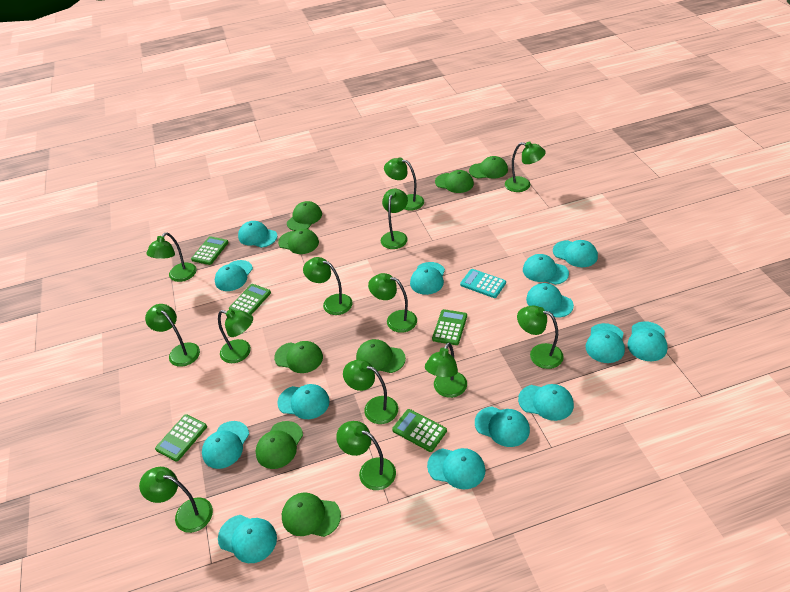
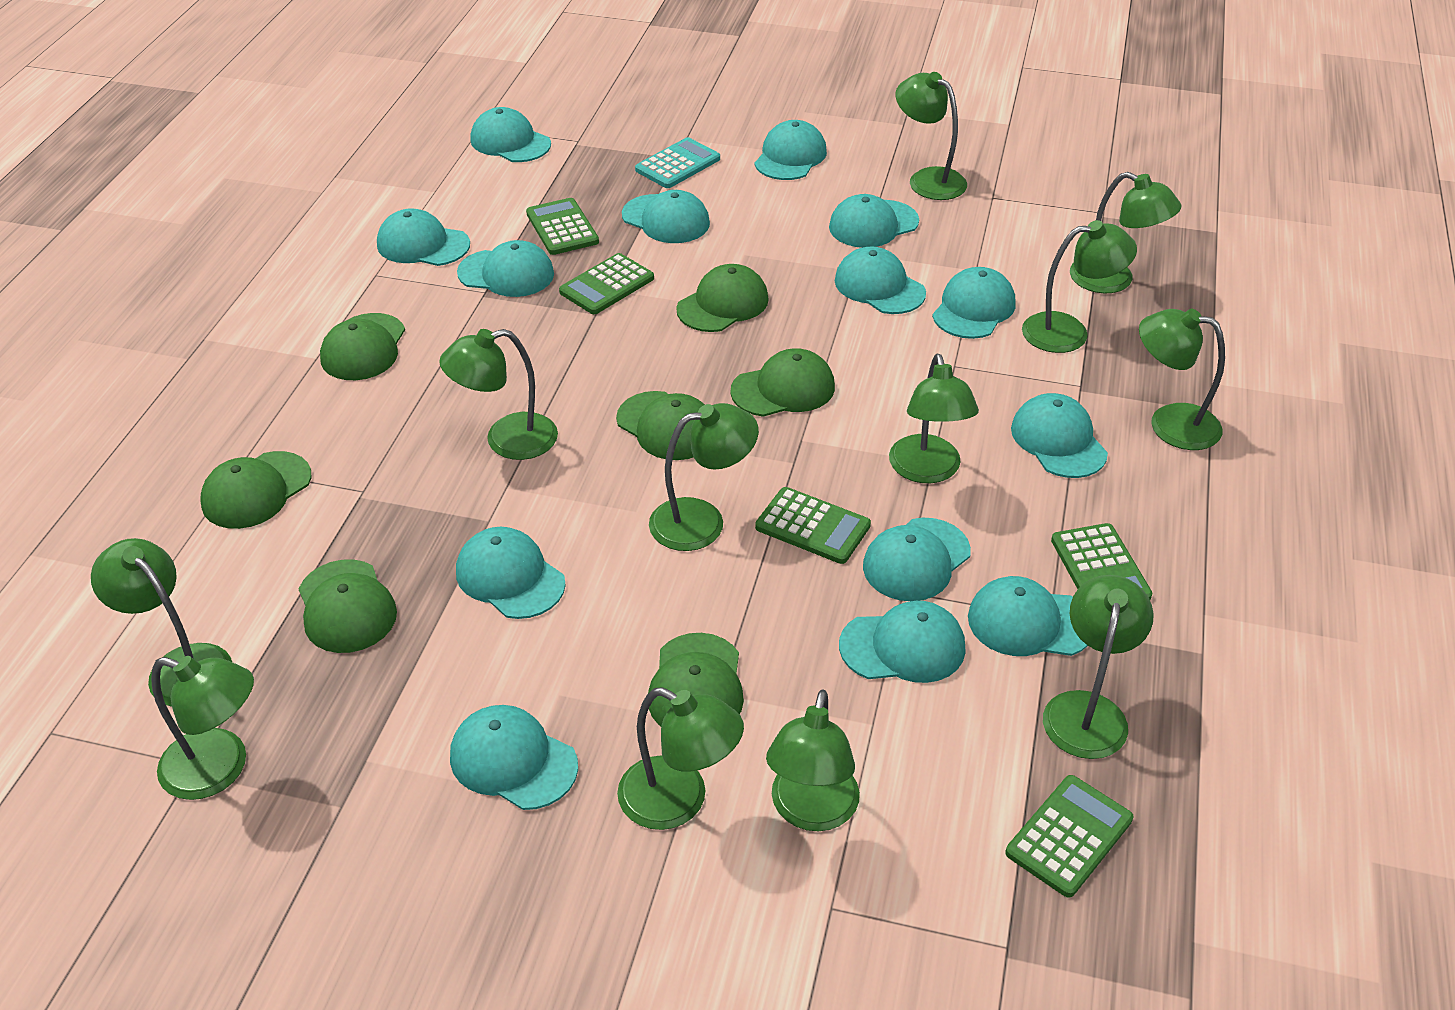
green cap: 8 -> 7
green lamp: 13 -> 12

